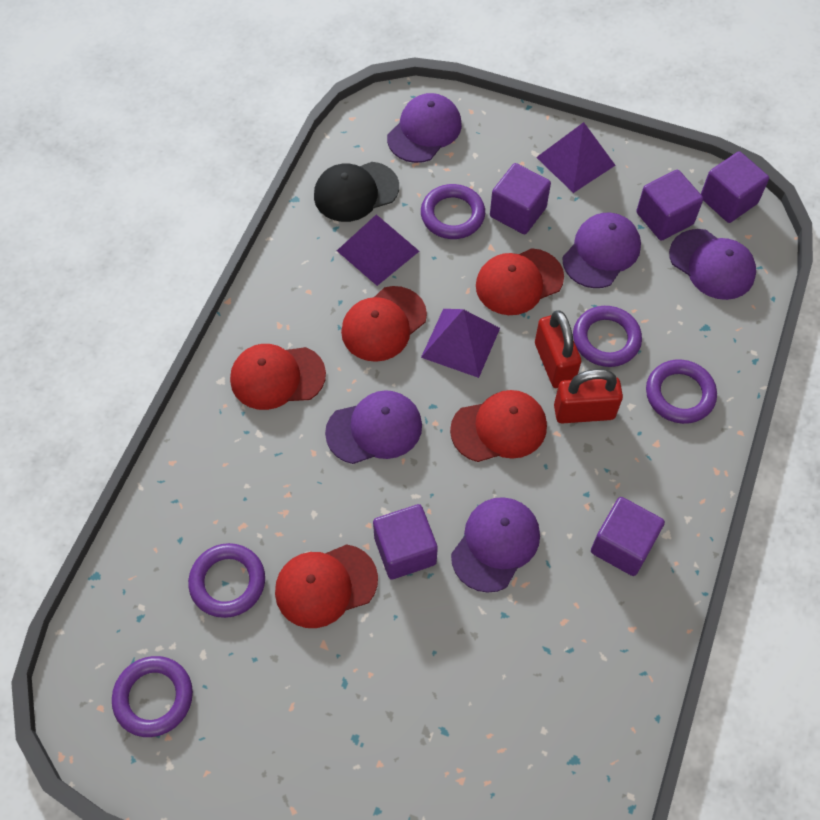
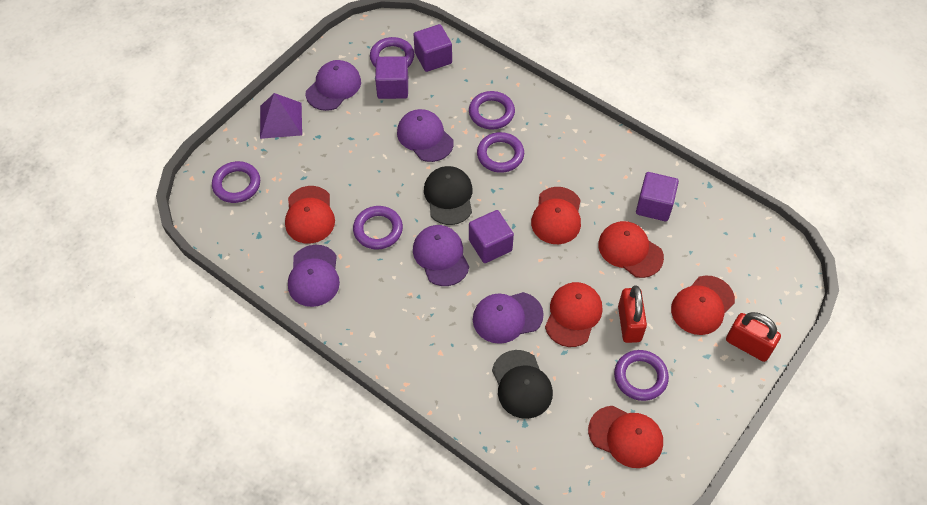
black cap: 1 -> 2
purple cube: 5 -> 4
purple pyramid: 3 -> 1
purple ring: 5 -> 6
red cap: 5 -> 6

